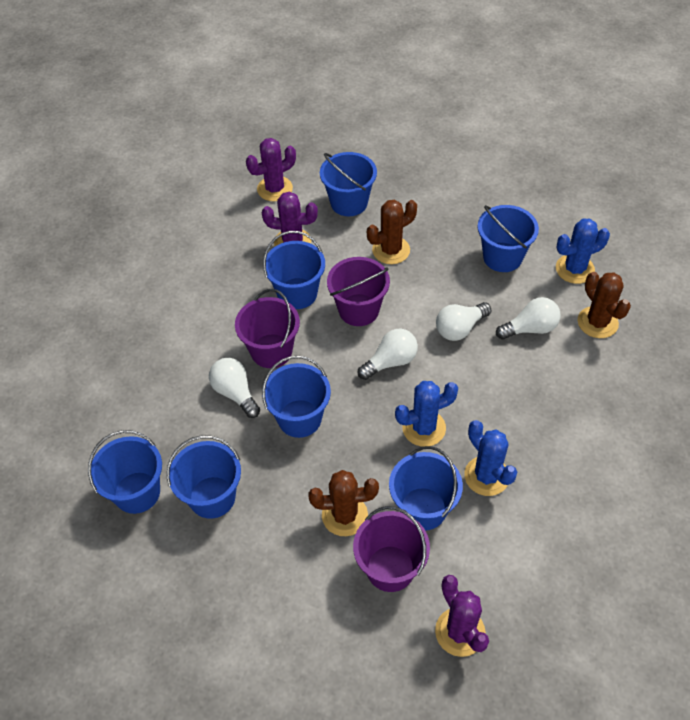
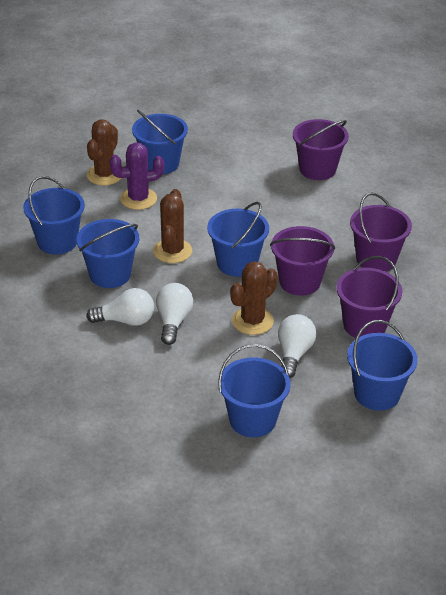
blue bucket: 7 -> 6
blue cactus: 3 -> 0
purple bucket: 3 -> 4
purple cactus: 3 -> 1
white light bulb: 4 -> 3

